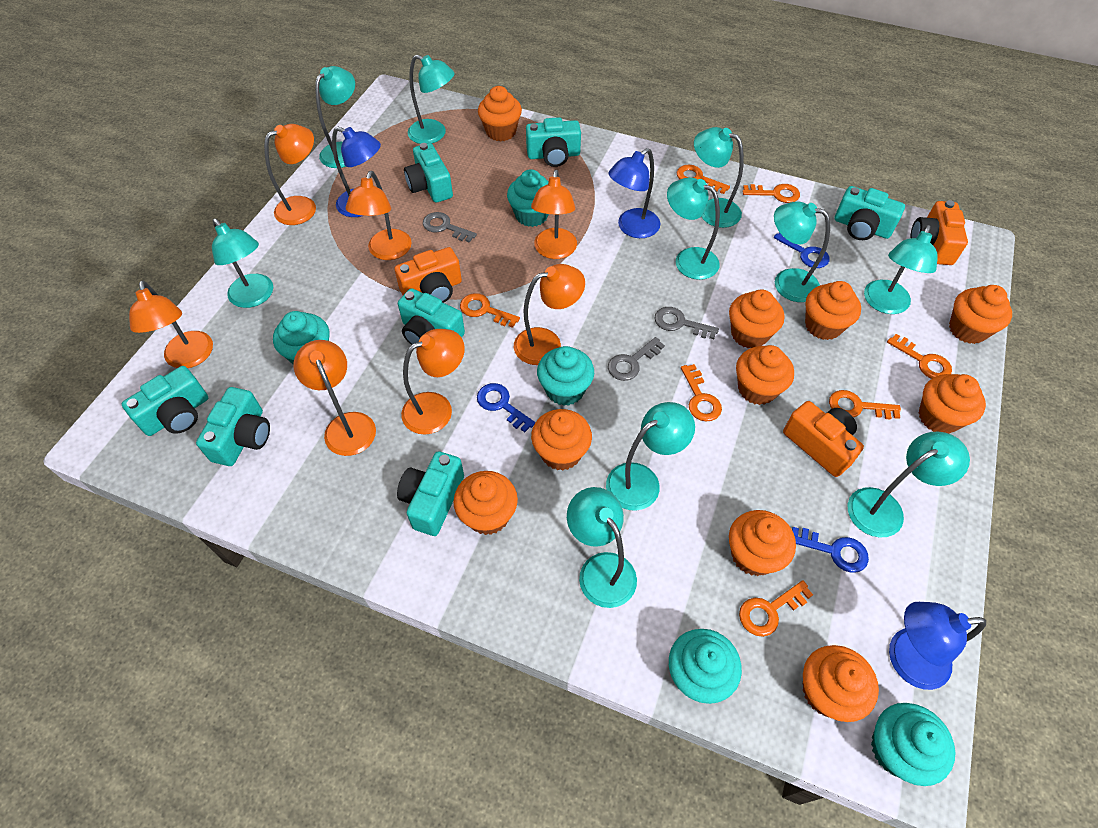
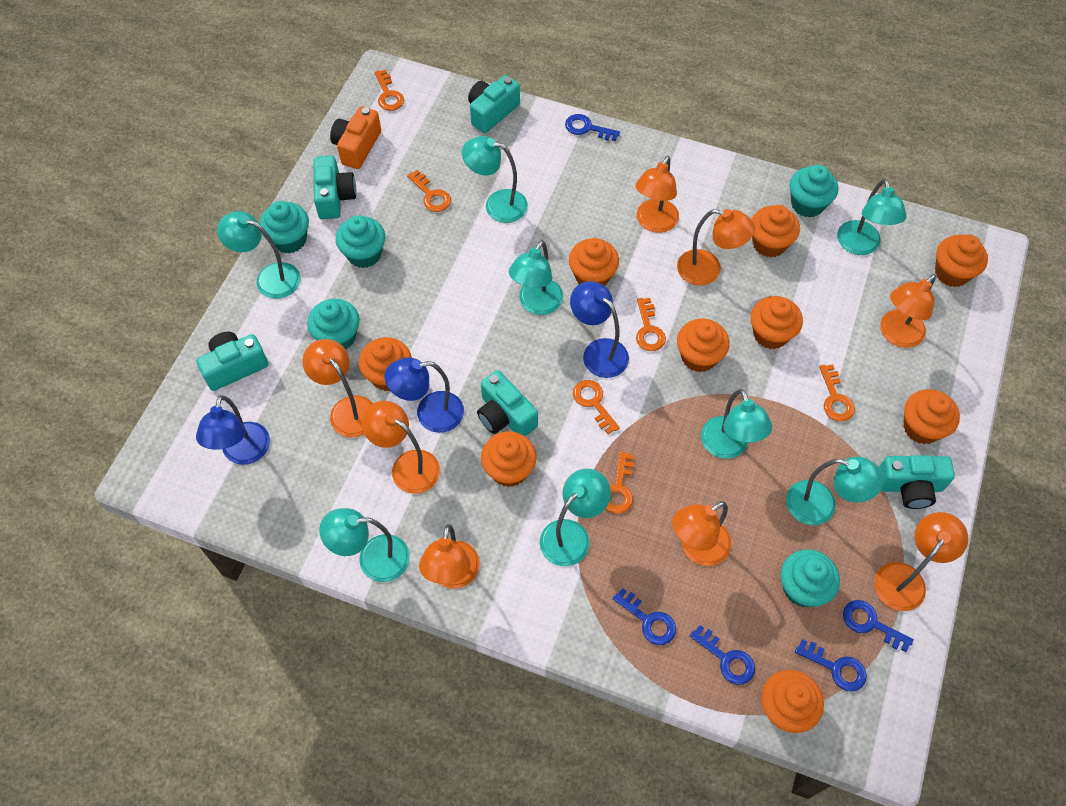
blue key: 3 -> 5
grey key: 3 -> 0
orange camera: 3 -> 1
orange cupcake: 10 -> 9
orange key: 7 -> 6
orange lamp: 7 -> 8
turquoise camera: 7 -> 5
turquoise lamp: 10 -> 8

